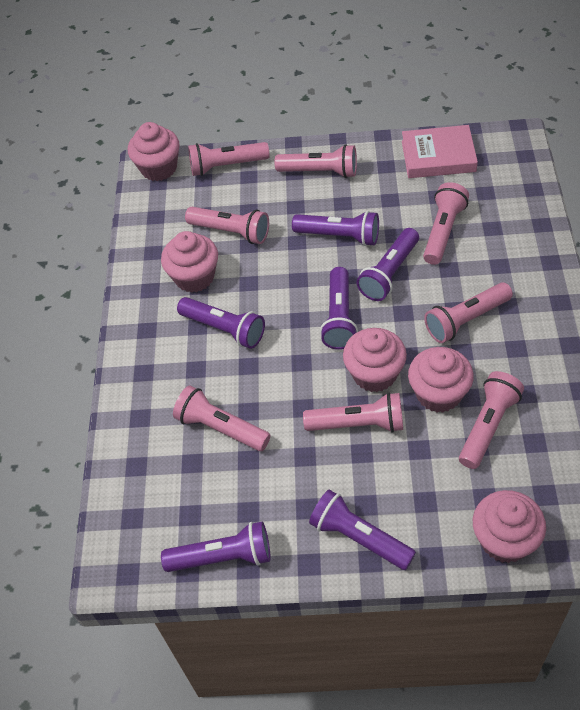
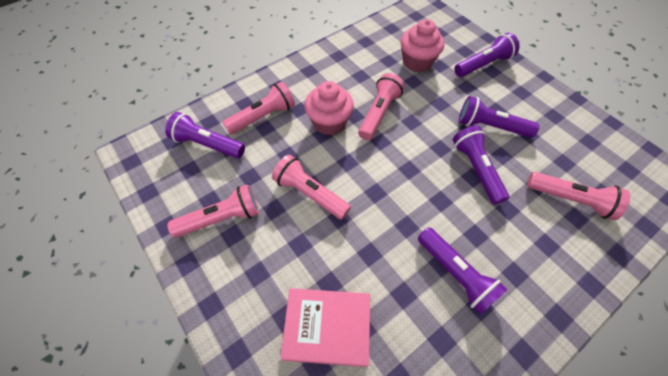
pink cupcake: 5 -> 2
pink flashlight: 8 -> 5
purple flashlight: 6 -> 5

